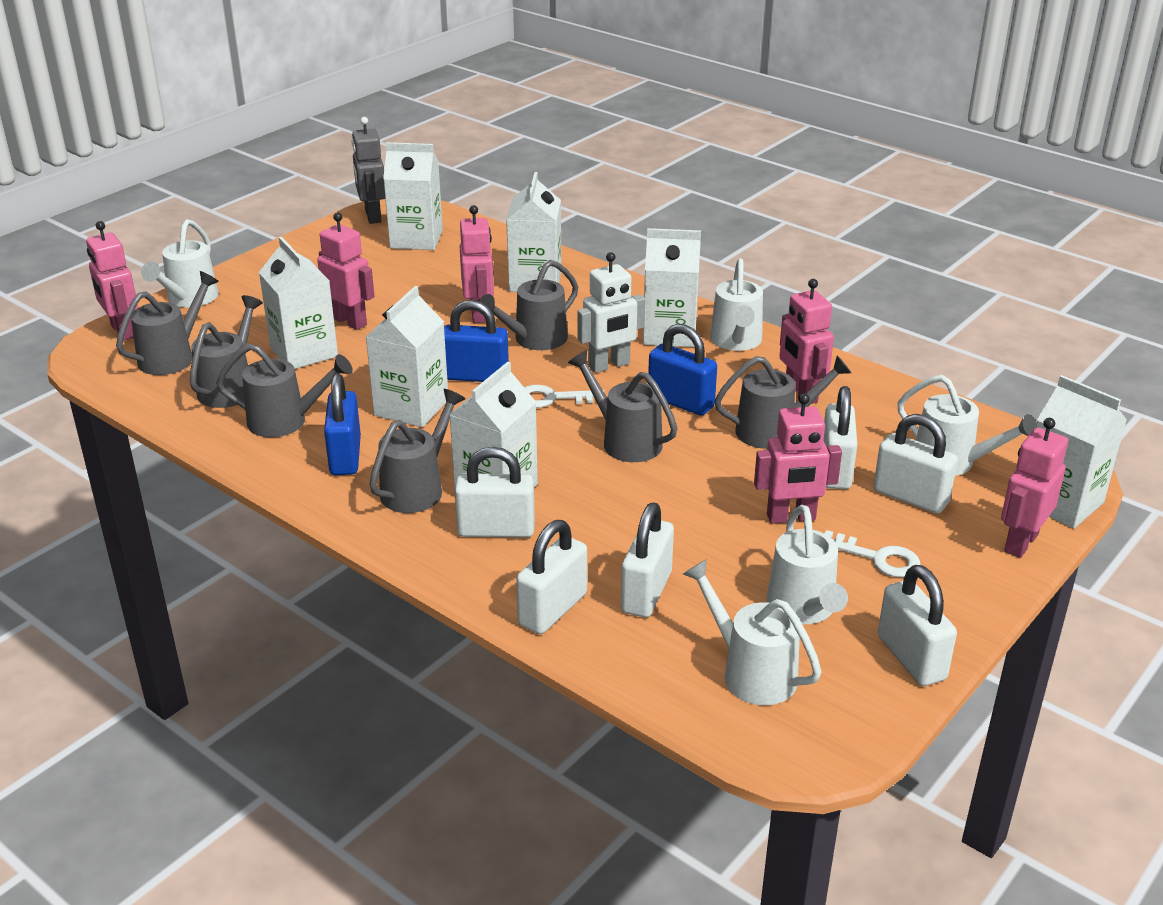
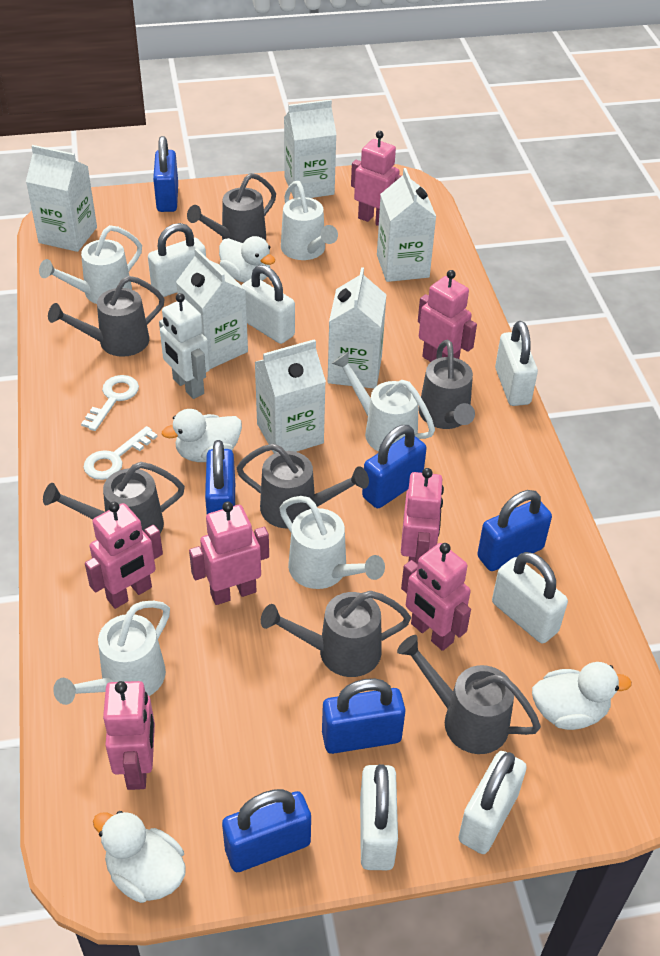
blue padlock: 3 -> 6
grey robot: 1 -> 0
pink robot: 6 -> 7
white carton: 7 -> 6
white duck: 0 -> 4

